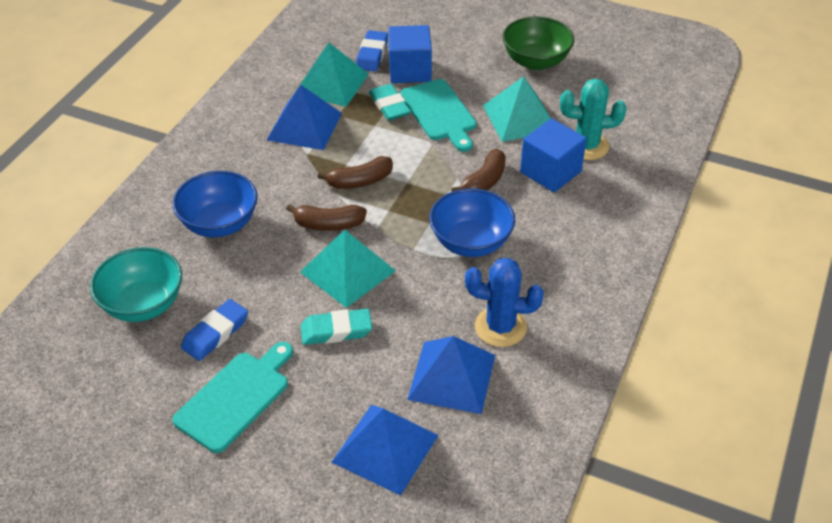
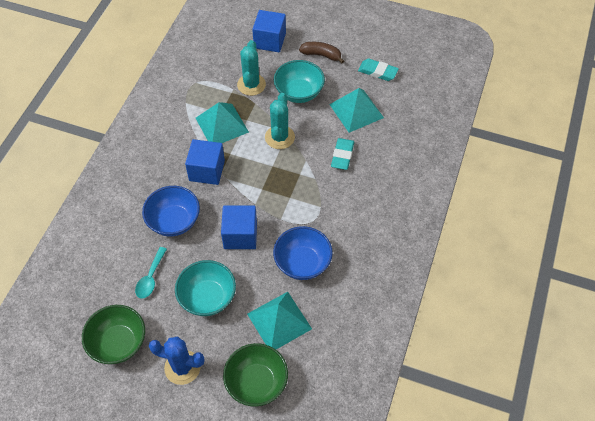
blue cube: 2 -> 3
blue eraser: 2 -> 0
blue pyramid: 3 -> 0
brown banana: 3 -> 1
green bowl: 1 -> 2
turquoise bowl: 1 -> 2
turquoise cactus: 1 -> 2
turquoise cutting board: 2 -> 0
turquoise spoon: 0 -> 1

